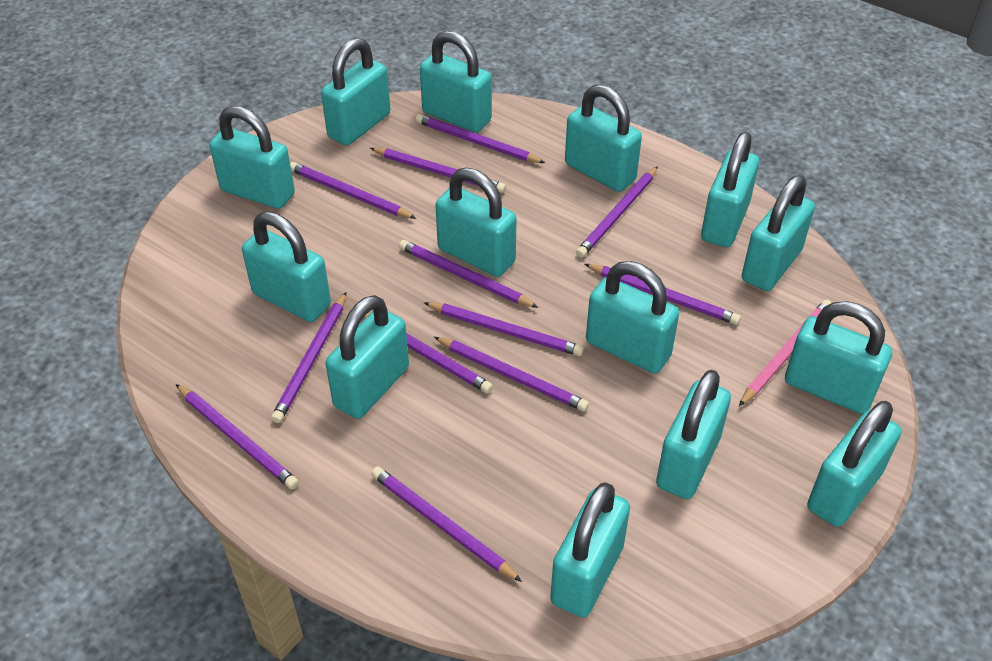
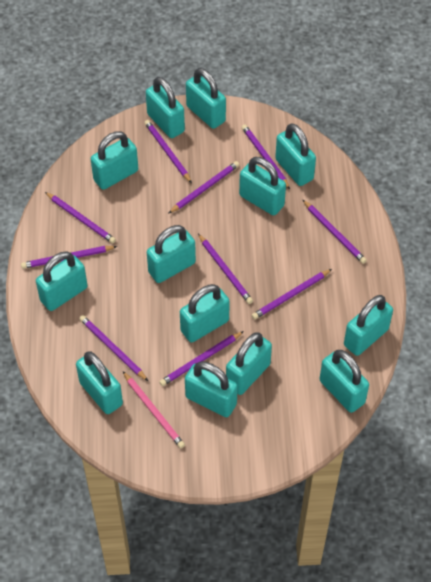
purple pencil: 12 -> 10
turquoise padlock: 14 -> 13

